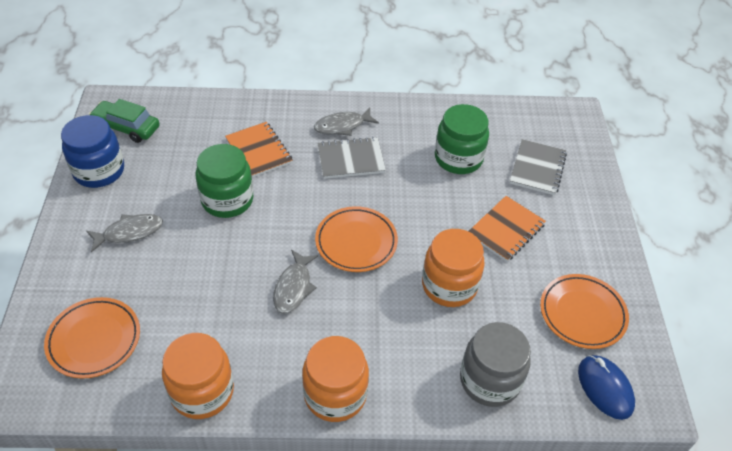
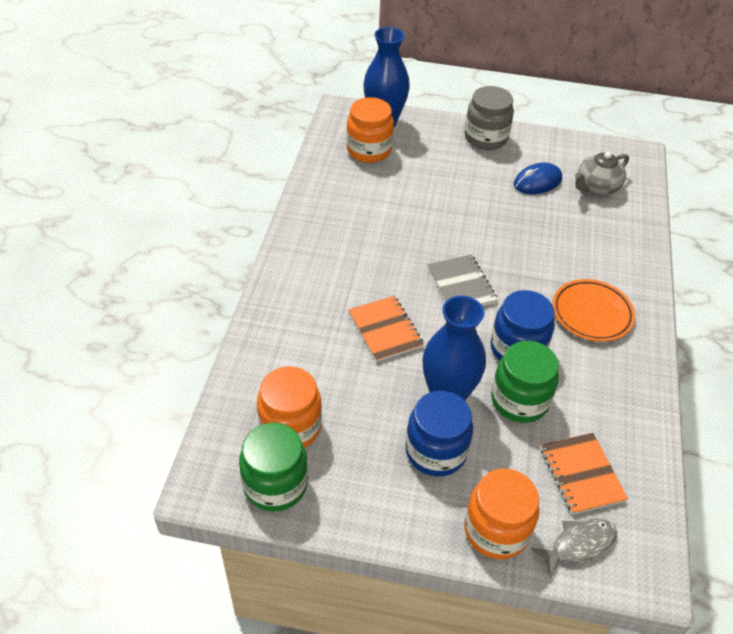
blue jar: 1 -> 2
blue vase: 0 -> 2
green car: 1 -> 0
grey fish: 3 -> 1
grey notebook: 2 -> 1
grey teapot: 0 -> 1
orange plate: 3 -> 1

